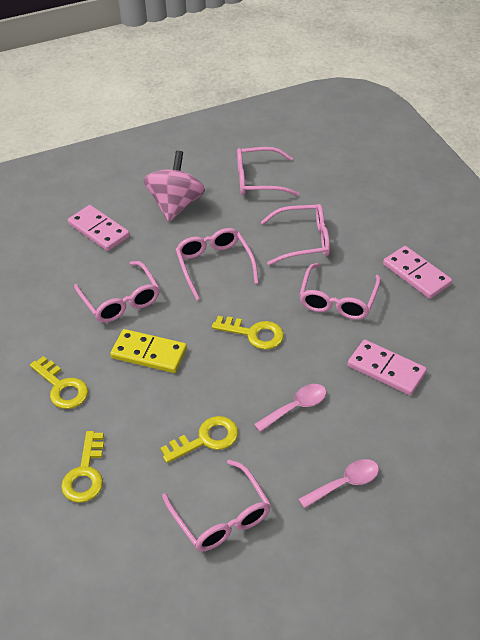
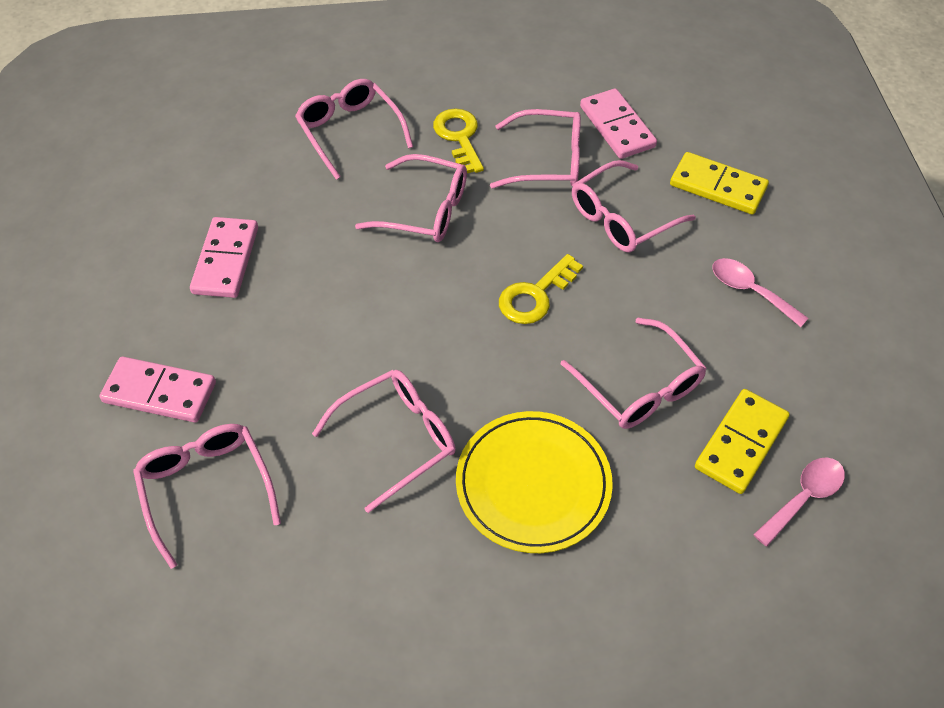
pink glasses: 6 -> 7
pink spinning top: 1 -> 0
yellow domino: 1 -> 2
yellow key: 4 -> 2
yellow plate: 0 -> 1

